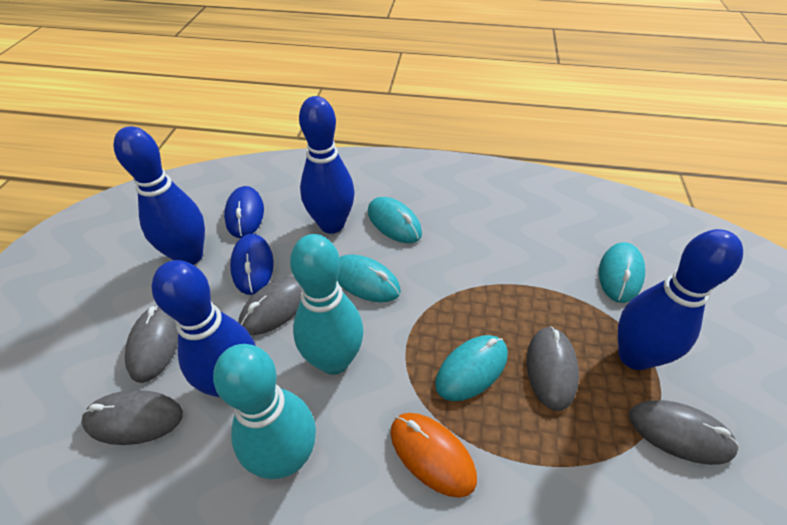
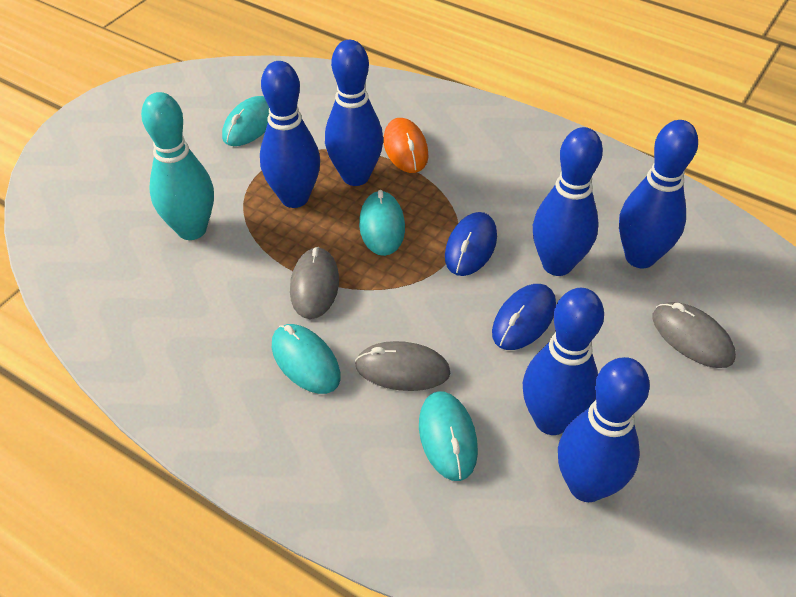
blue bowling pin: 4 -> 6
grey mouse: 5 -> 3
turquoise bowling pin: 2 -> 1

